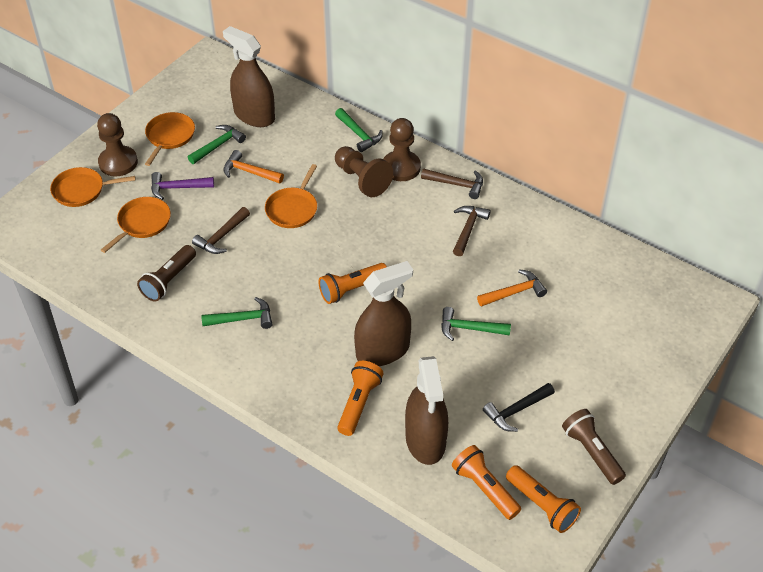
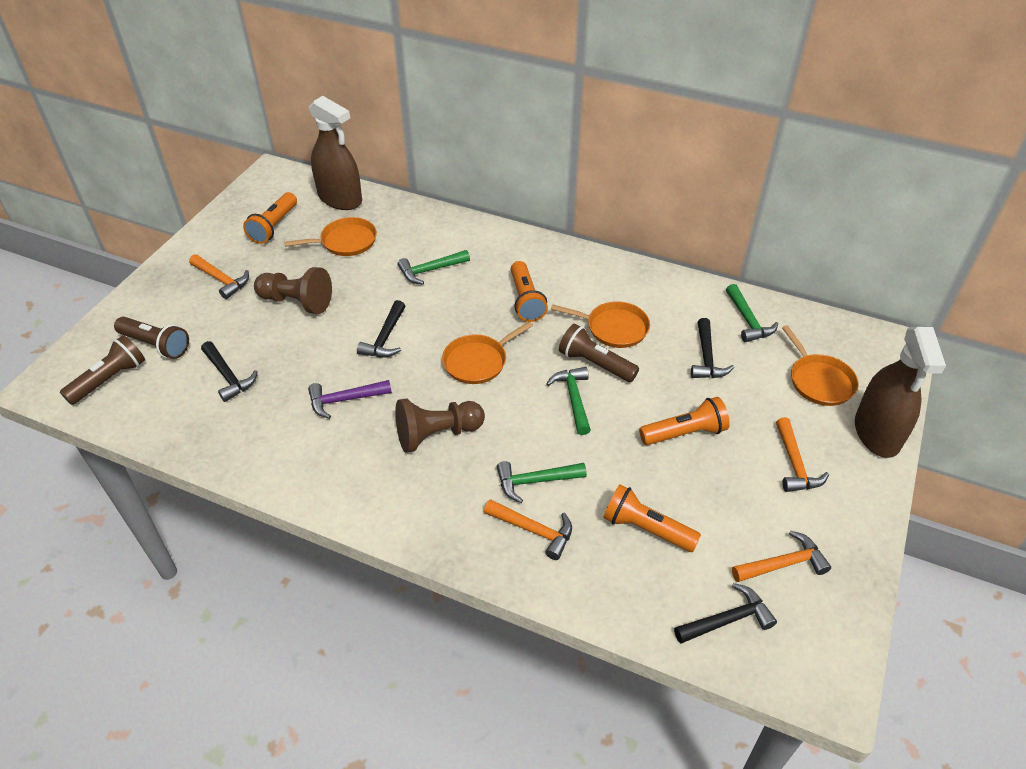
black hammer: 1 -> 4
brown flashlight: 2 -> 3
brown hammer: 3 -> 0
brown pawn: 3 -> 2
brown spray bottle: 3 -> 2
orange hammer: 2 -> 4

